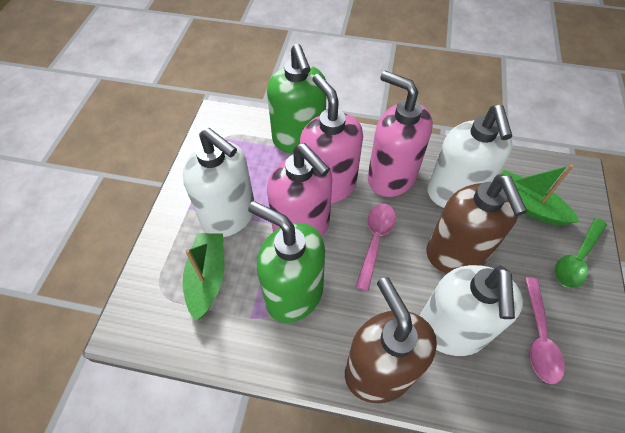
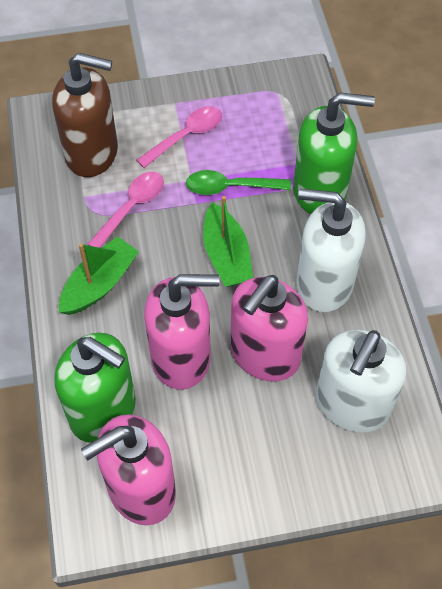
brown soap dispenser: 2 -> 1
white soap dispenser: 3 -> 2

